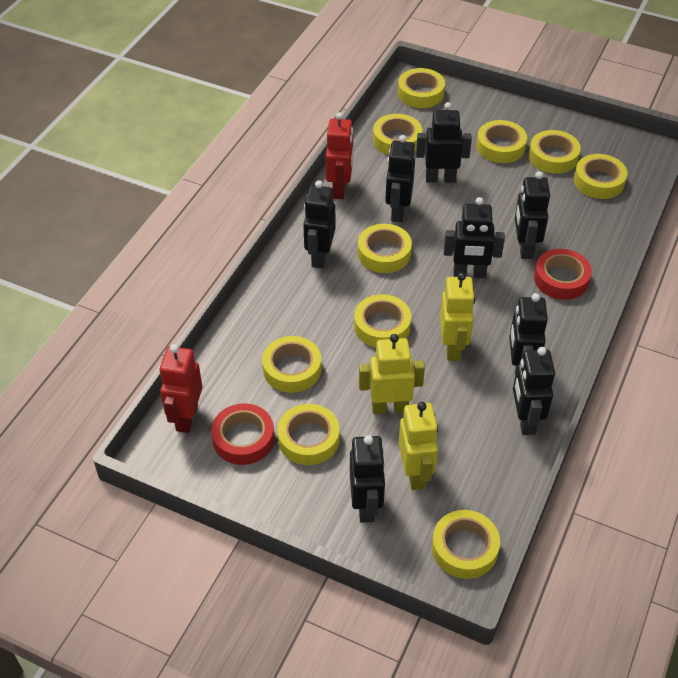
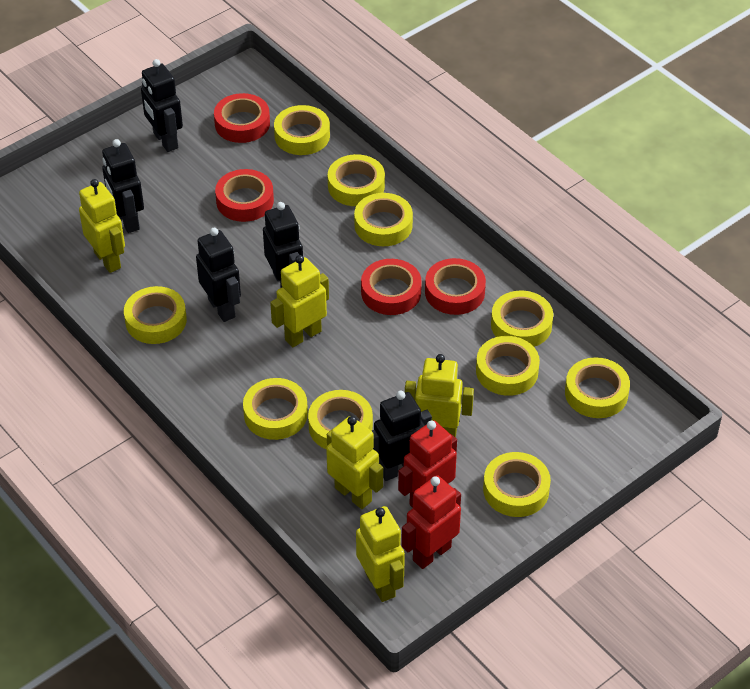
black robot: 8 -> 5
red tape: 2 -> 4
yellow robot: 3 -> 5

